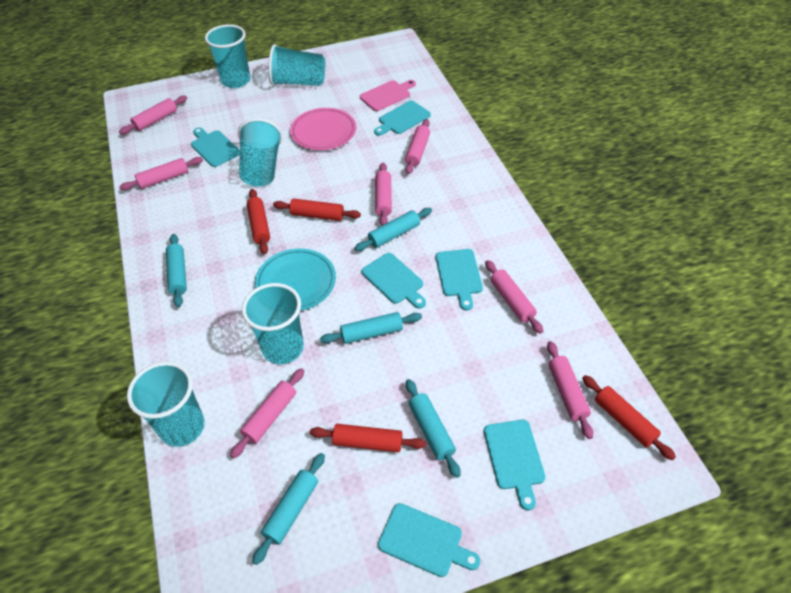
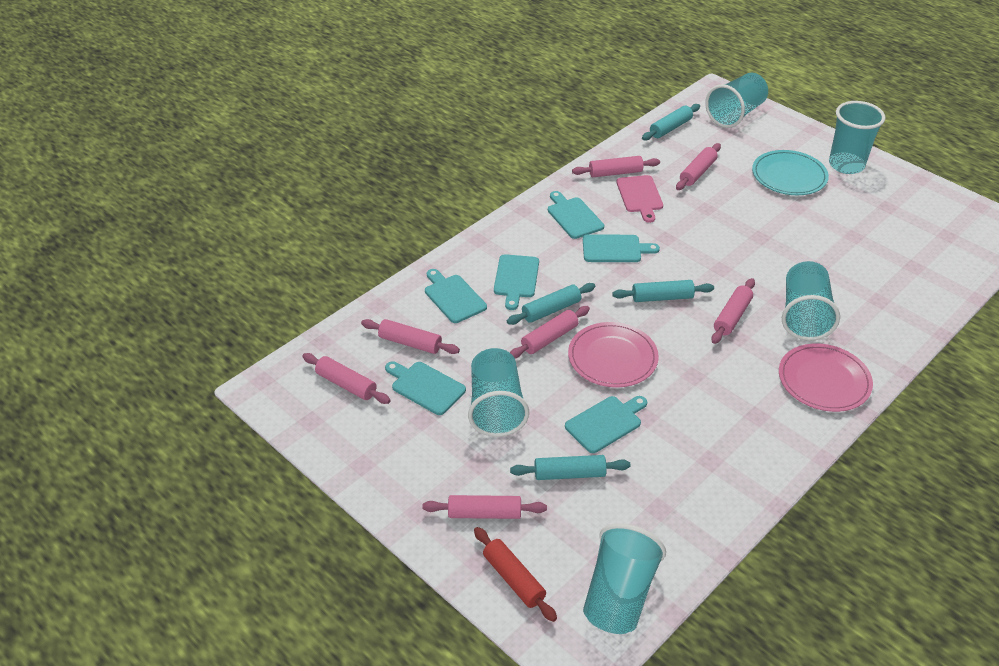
pink plate: 1 -> 2
red rolling pin: 4 -> 1
turquoise rolling pin: 5 -> 4

